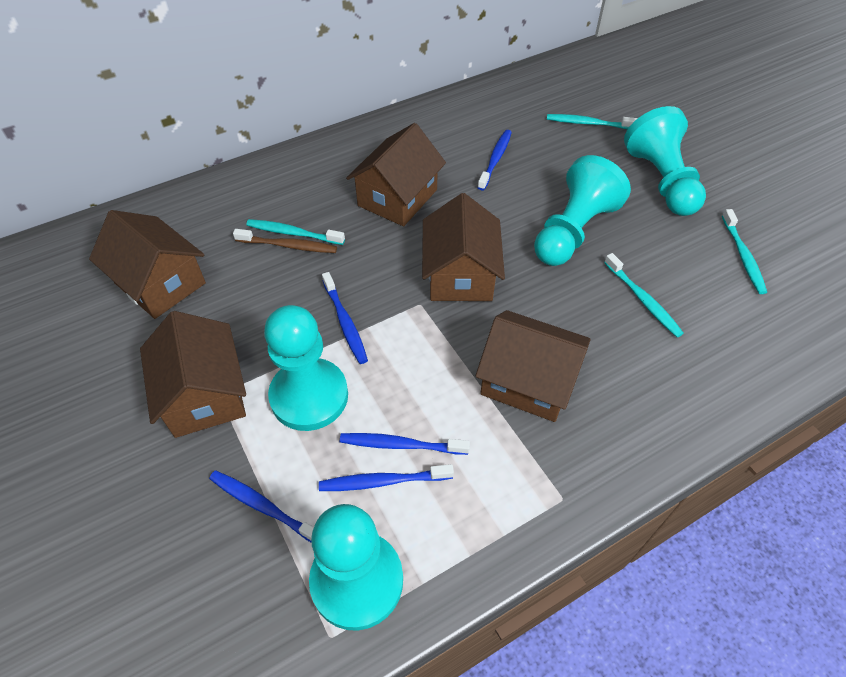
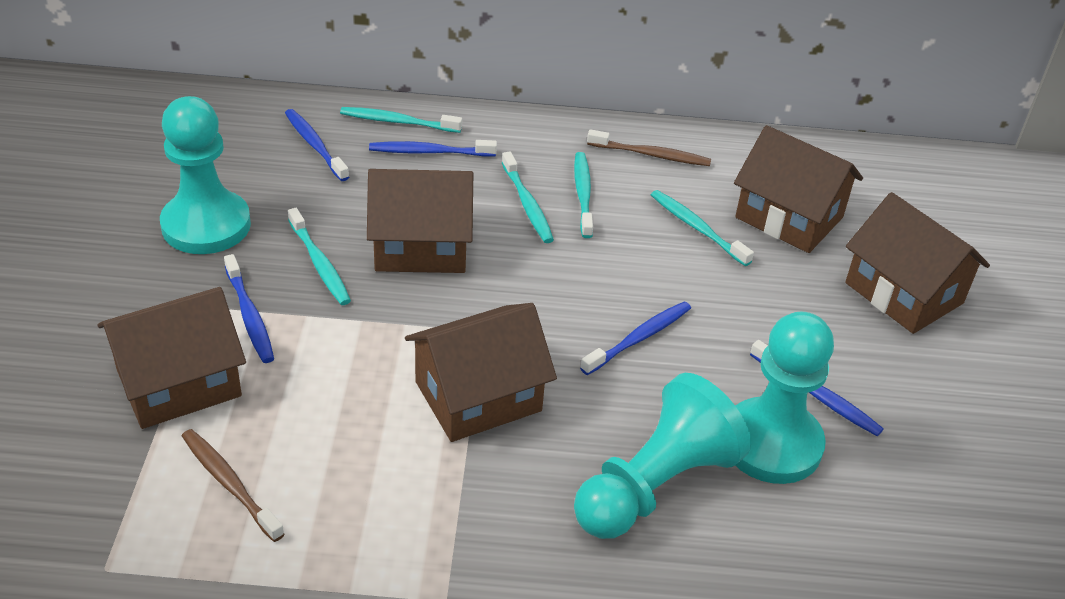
brown toothbrush: 1 -> 2
turquoise pawn: 4 -> 3
turquoise toothbrush: 4 -> 5

